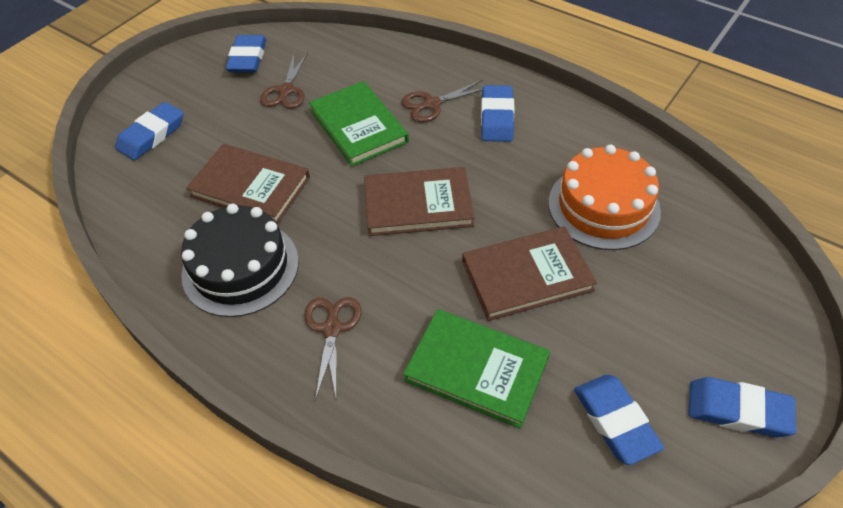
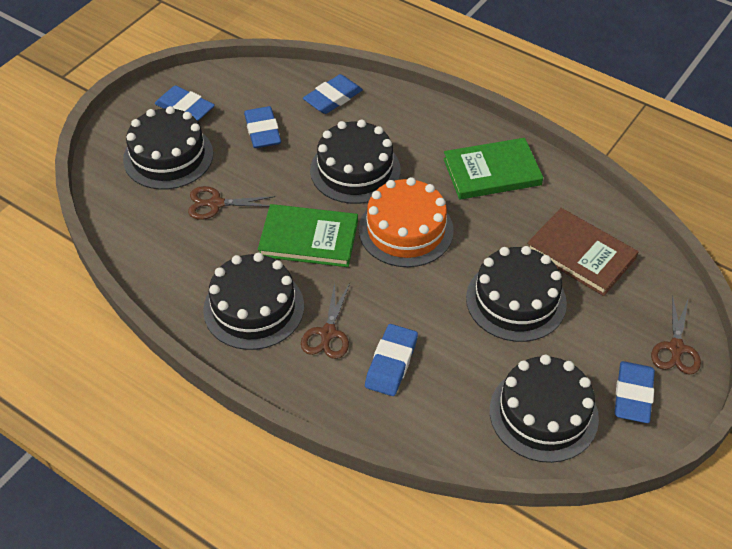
black cake: 1 -> 5
brown book: 3 -> 1

